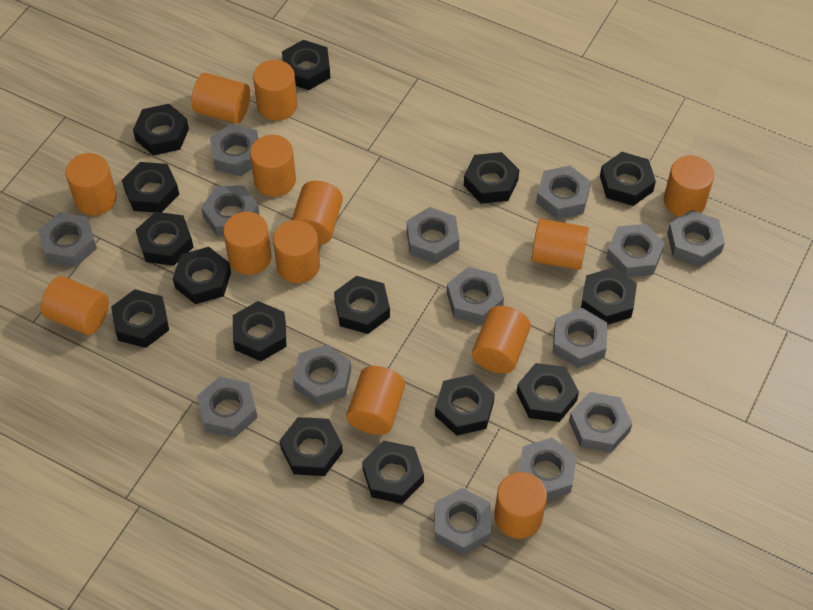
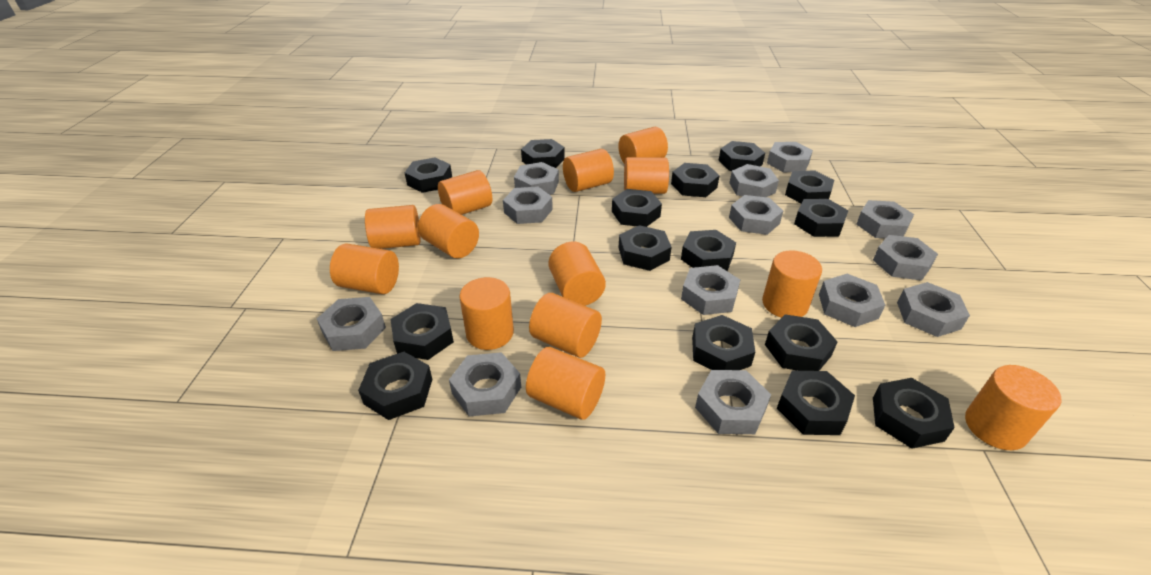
grey nut: 14 -> 13

